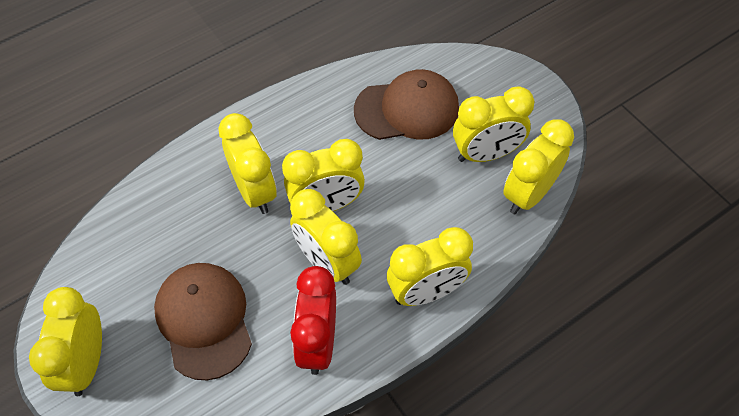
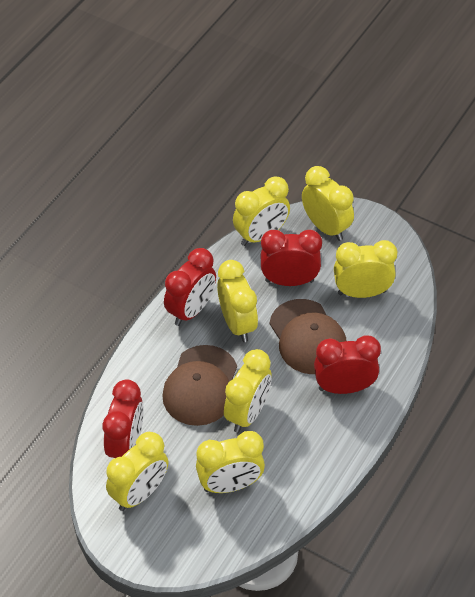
red clock: 1 -> 4

